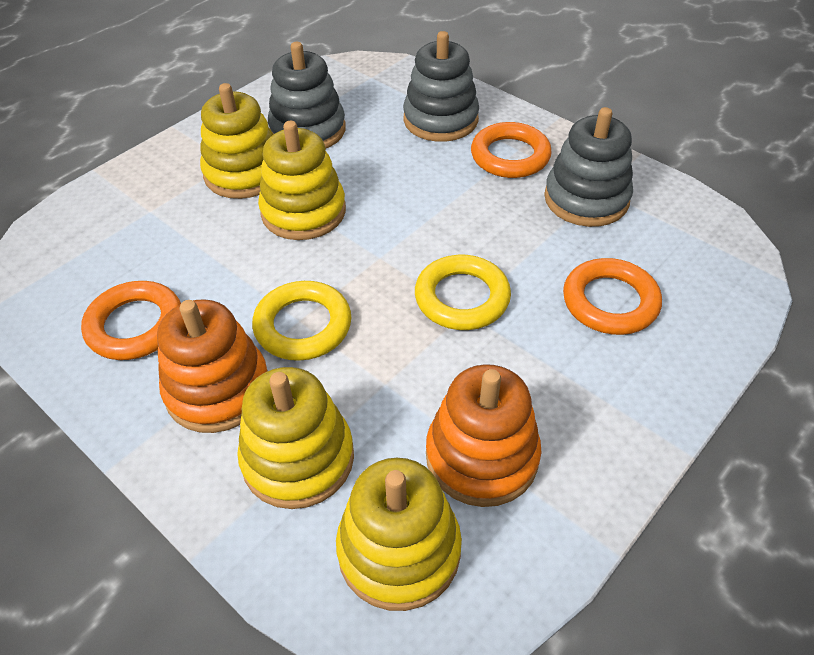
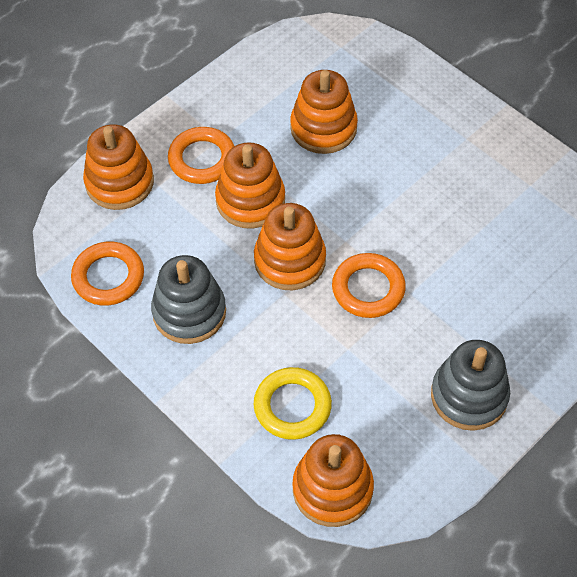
grey stacking toy: 3 -> 2
orange stacking toy: 2 -> 5
yellow ring: 2 -> 1
yellow stacking toy: 4 -> 0

